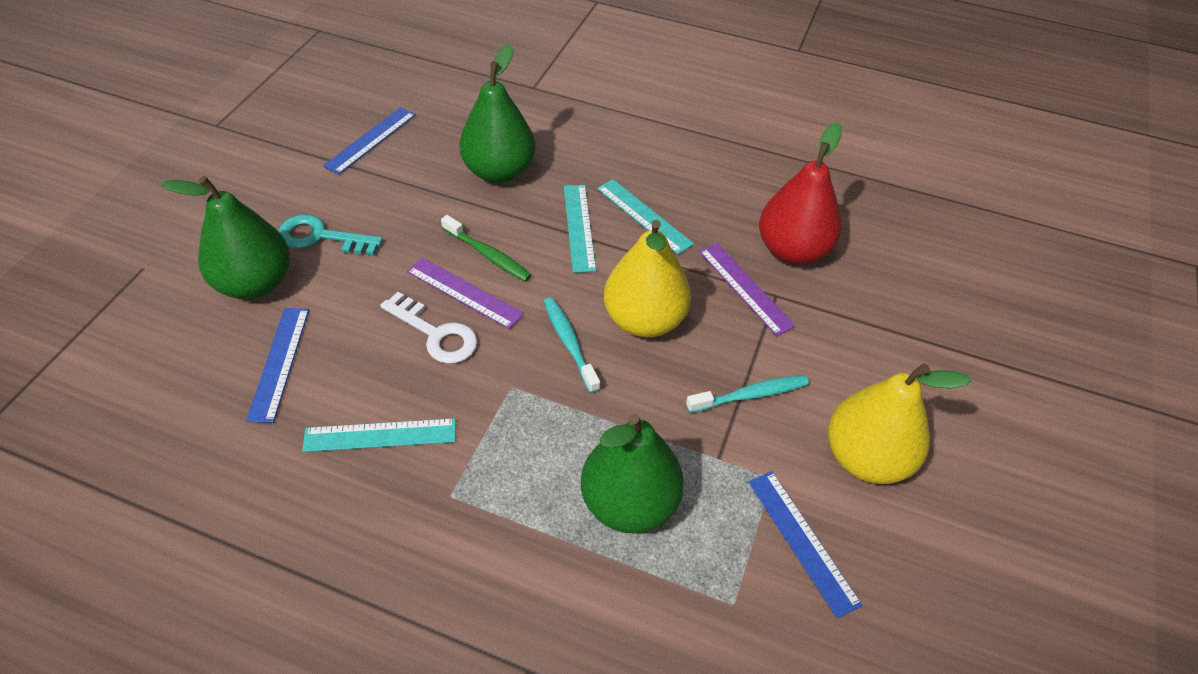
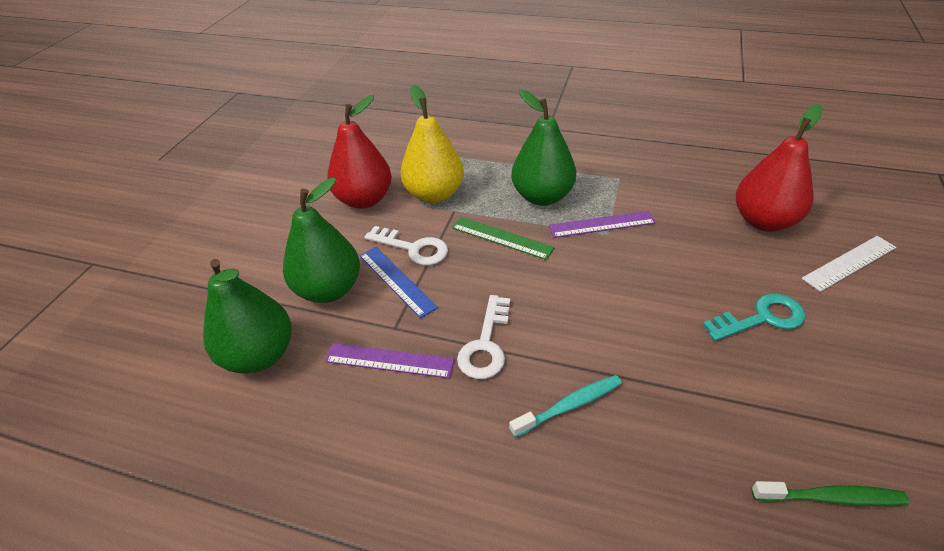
blue ruler: 3 -> 1
green ruler: 0 -> 1
red pear: 1 -> 2
turquoise ruler: 3 -> 0
turquoise toothbrush: 2 -> 1
white key: 1 -> 2
white ruler: 0 -> 1
yellow pear: 2 -> 1

